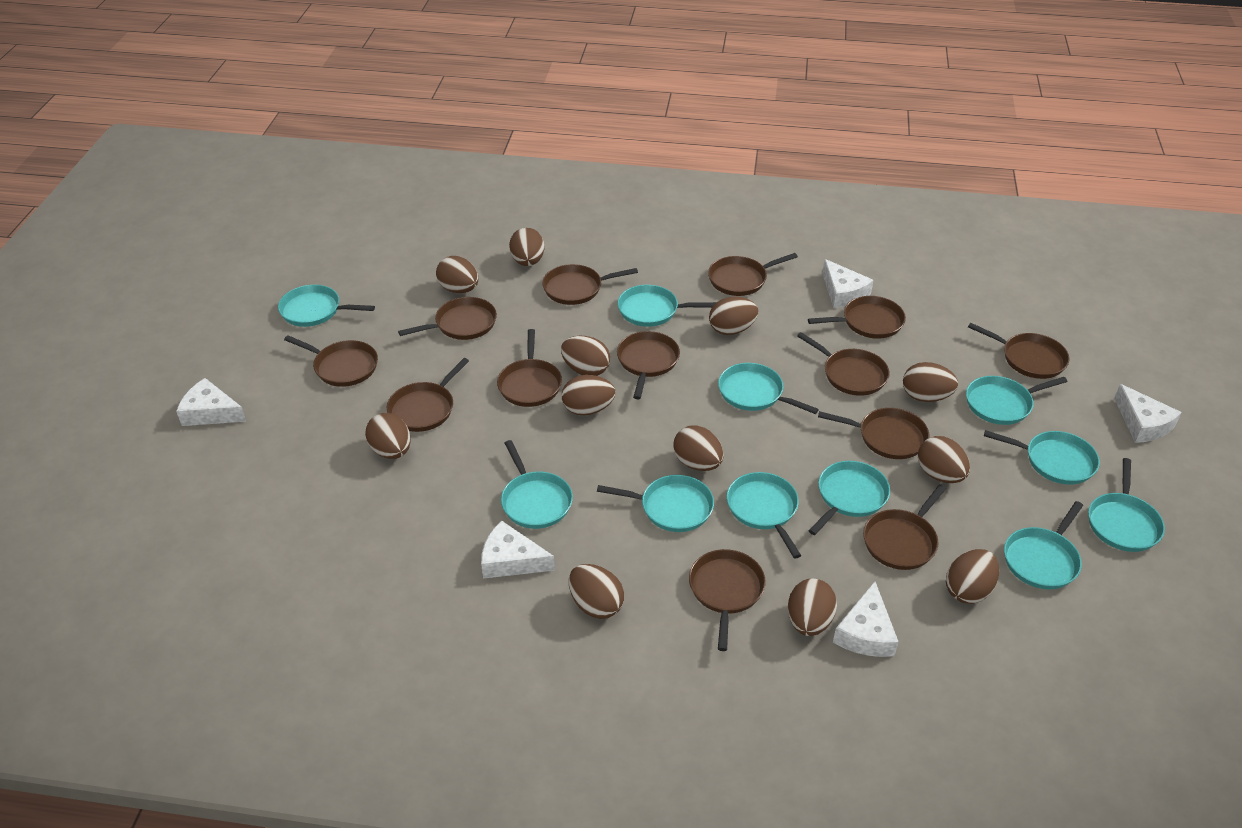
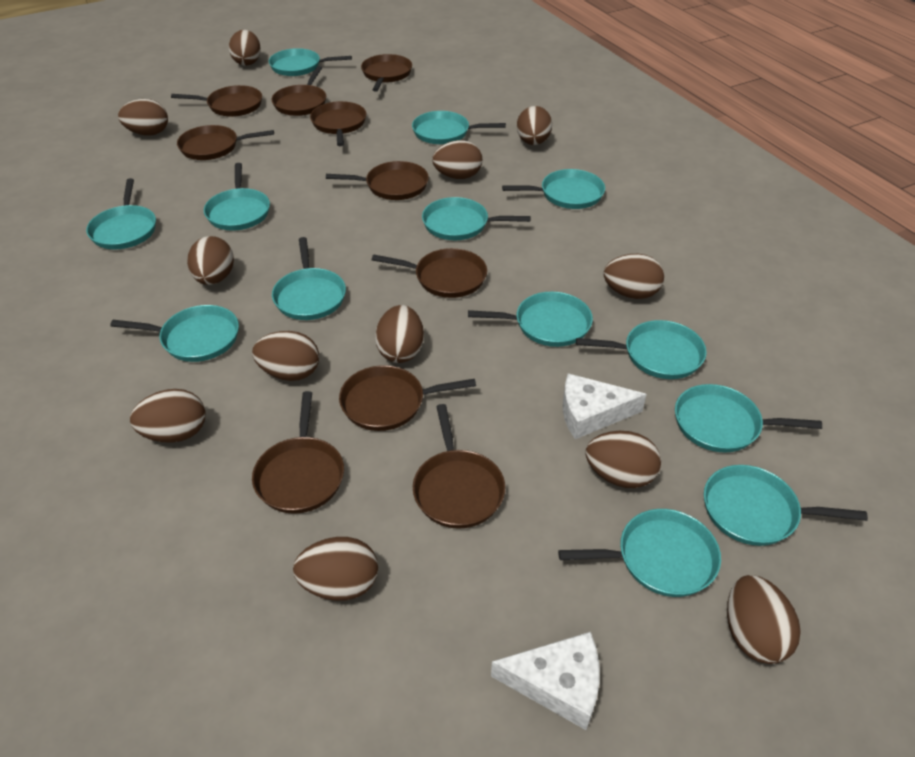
brown pan: 13 -> 10
turquoise pan: 11 -> 13
white cheese: 5 -> 2

